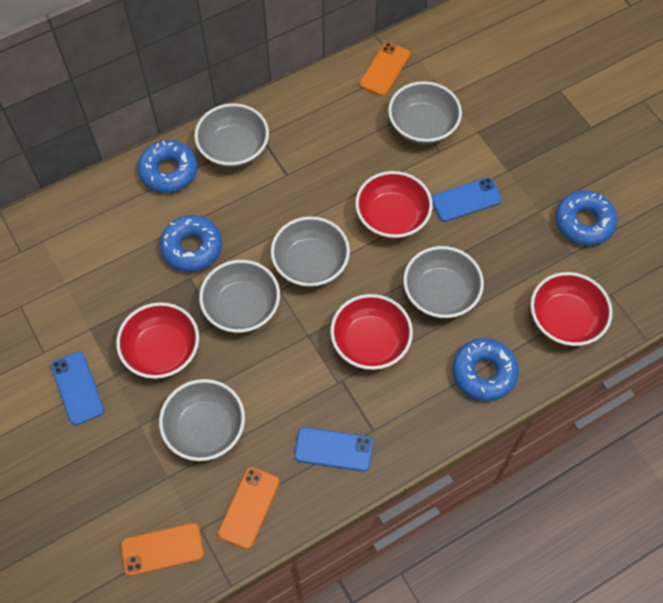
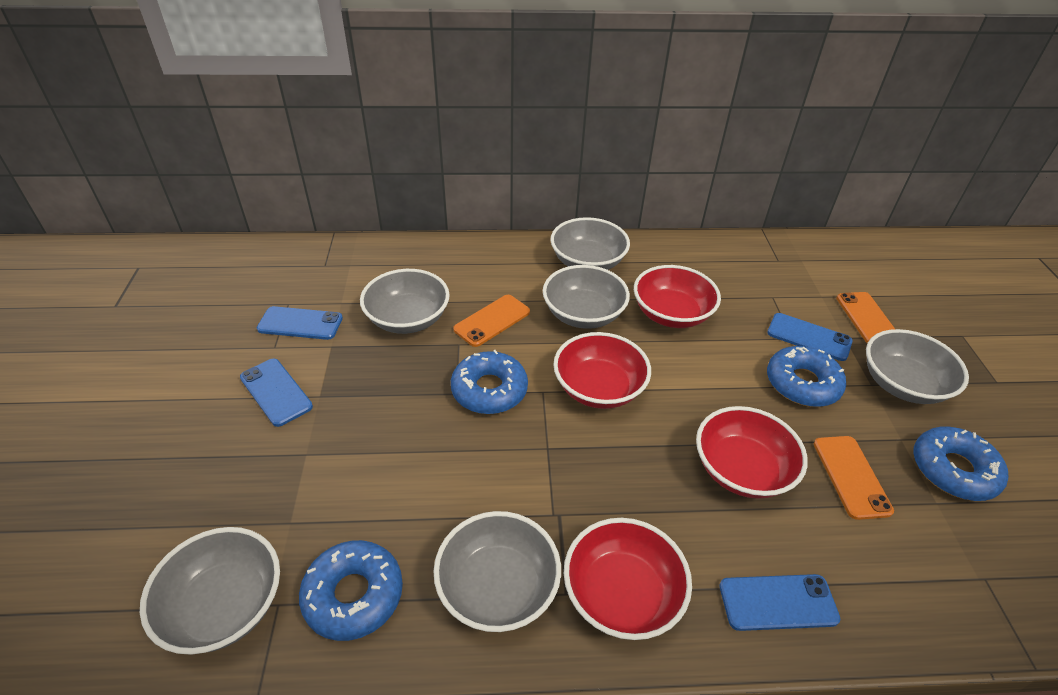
blue phone: 3 -> 4

